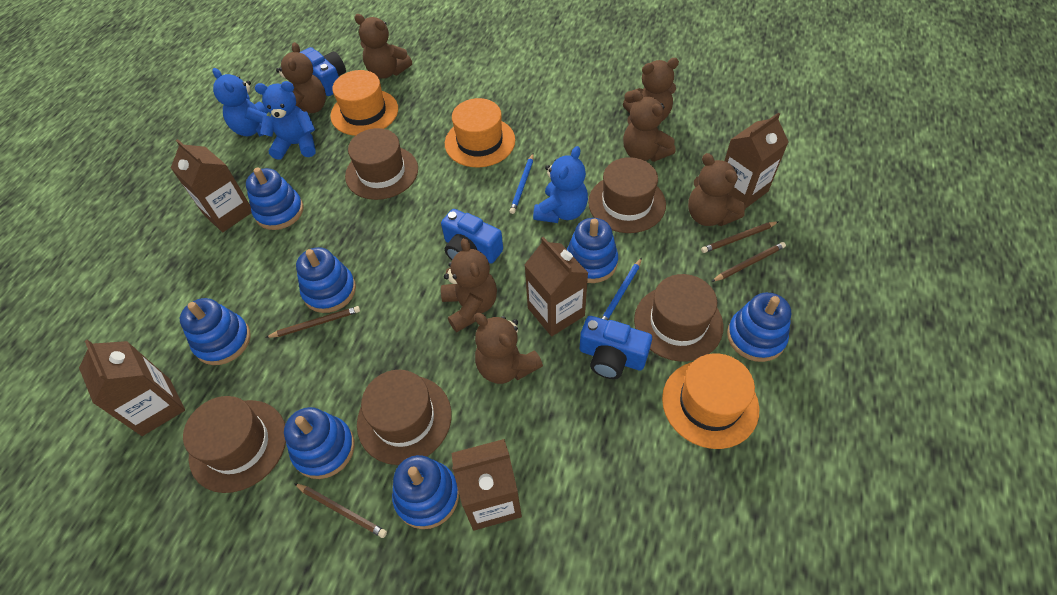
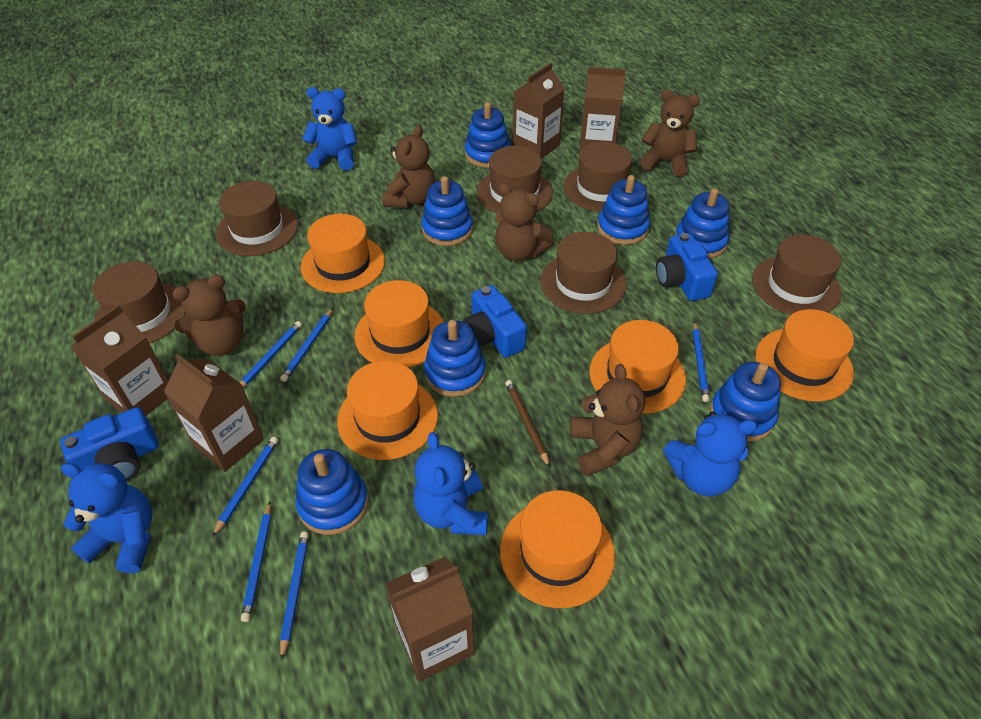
blue pencil: 2 -> 6
blue teddy bear: 3 -> 4
brown hat: 5 -> 6
brown pencil: 4 -> 1
brown teddy bear: 7 -> 5
orange hat: 3 -> 6

